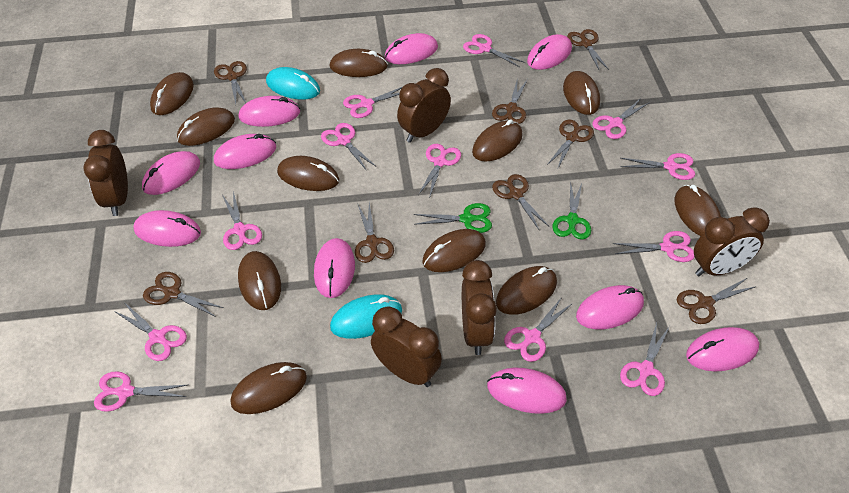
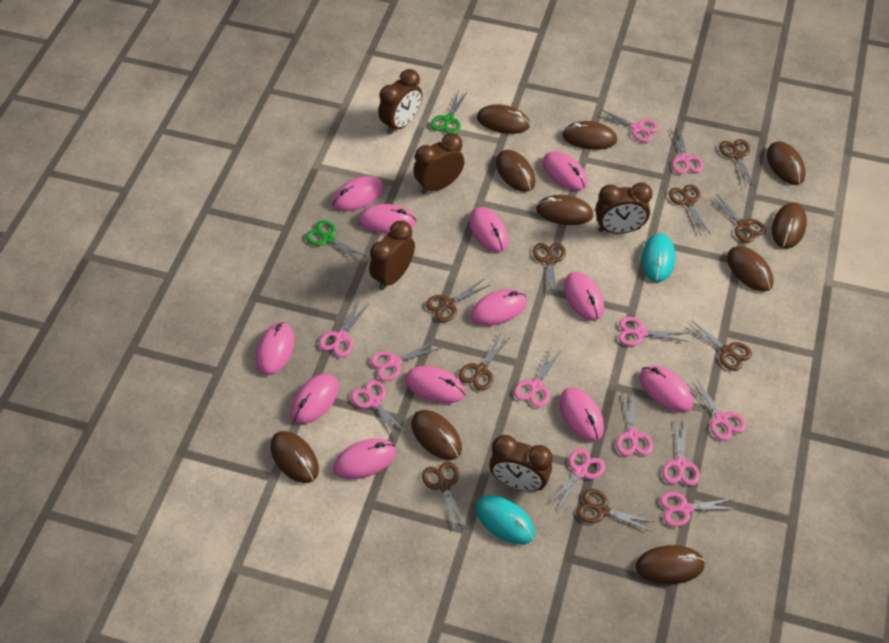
brown mouse: 11 -> 10
brown scissors: 8 -> 9
pink mouse: 10 -> 12

